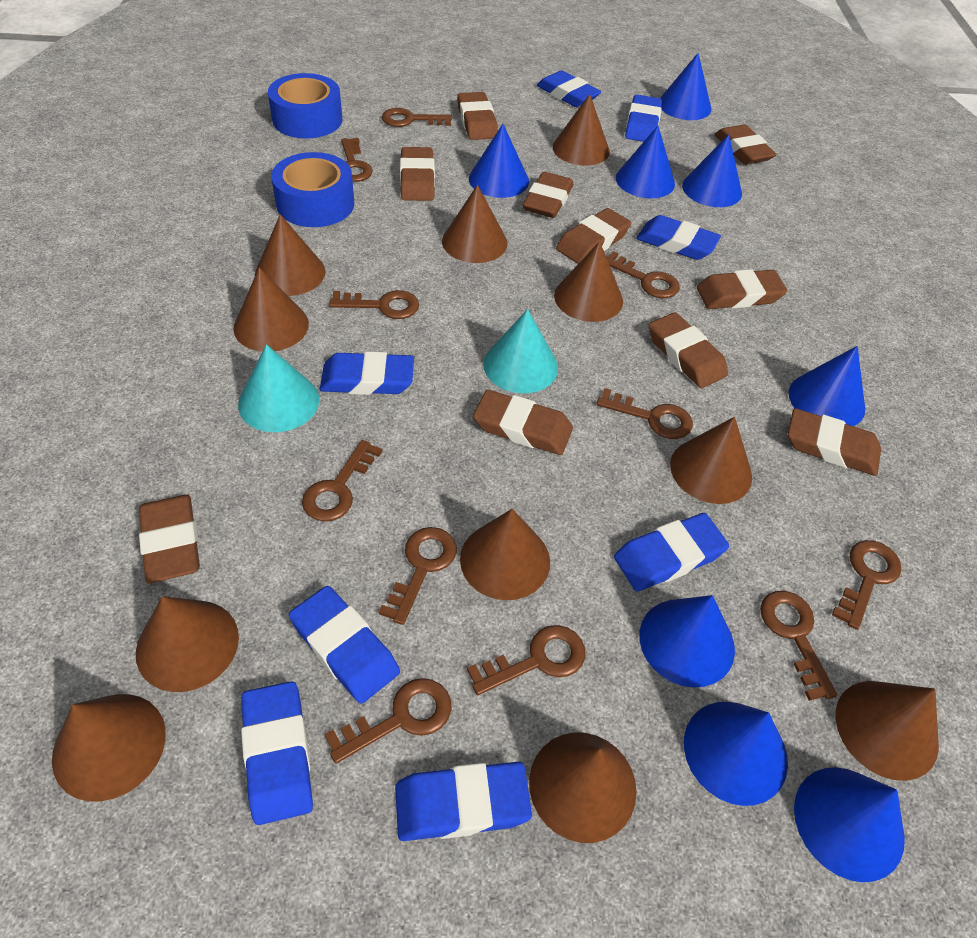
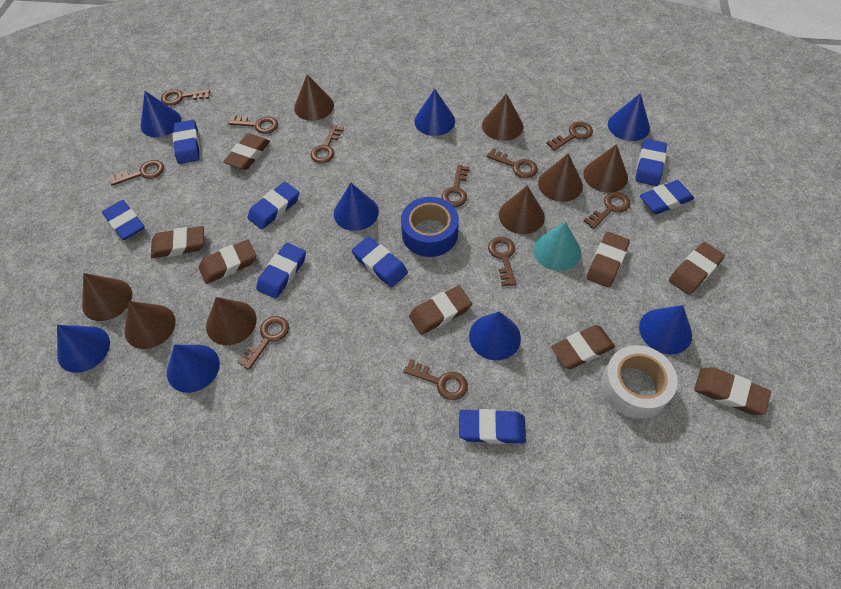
blue tape: 2 -> 1
brown cone: 11 -> 8
brown eraser: 10 -> 8
turquoise cone: 2 -> 1
white tape: 0 -> 1

